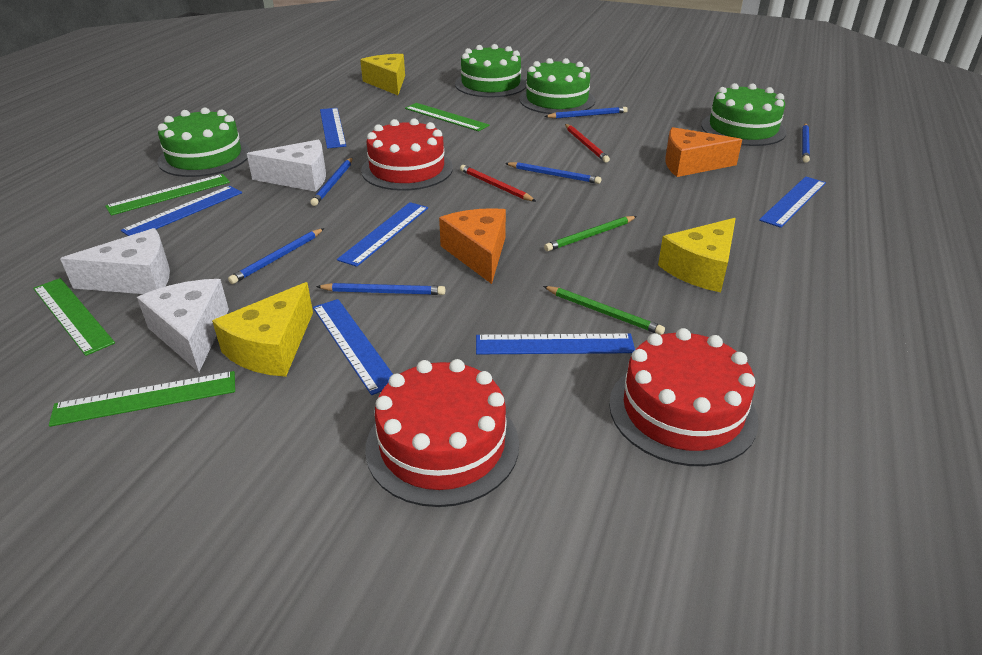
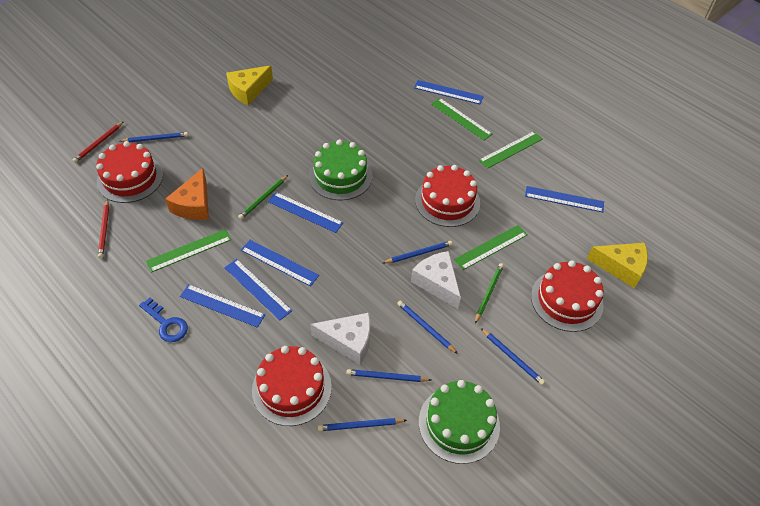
blue key: 0 -> 1
green cake: 4 -> 2
orange cheese: 2 -> 1
red cake: 3 -> 4
white cheese: 3 -> 2
yellow cheese: 3 -> 2

